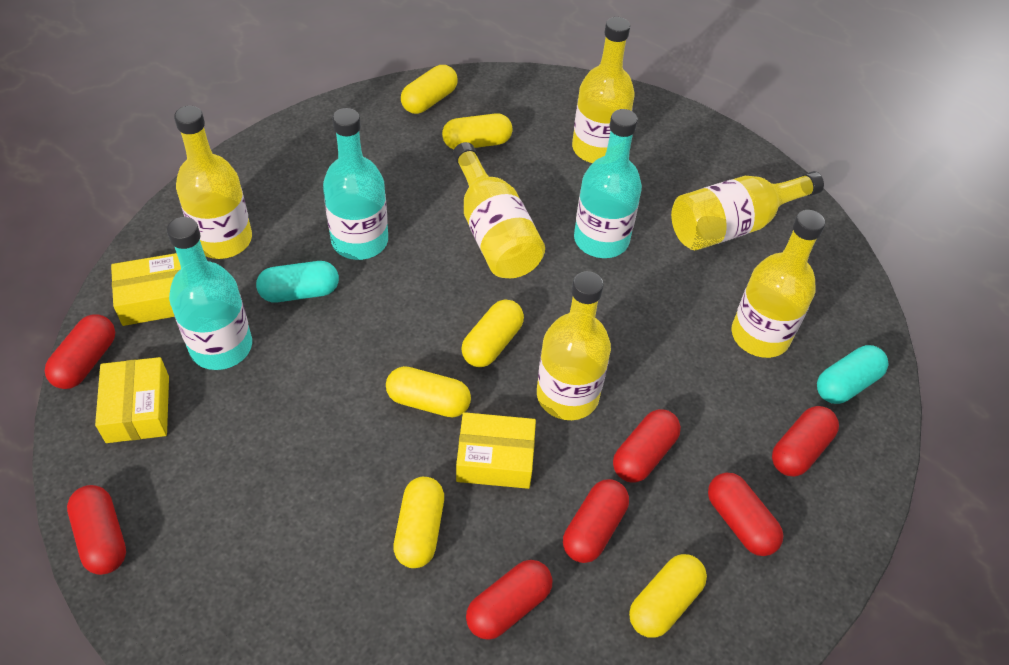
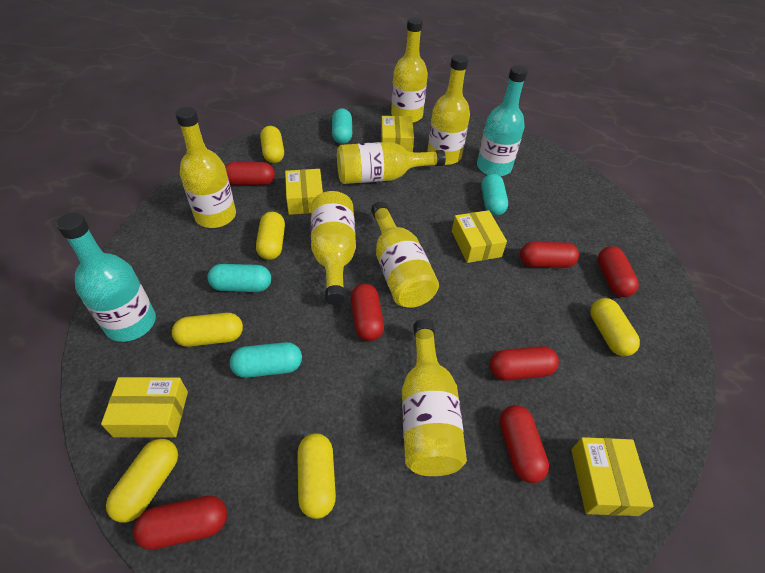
turquoise bottle: 3 -> 2
turquoise capsule: 2 -> 4
yellow bottle: 6 -> 7
yellow box: 3 -> 5

